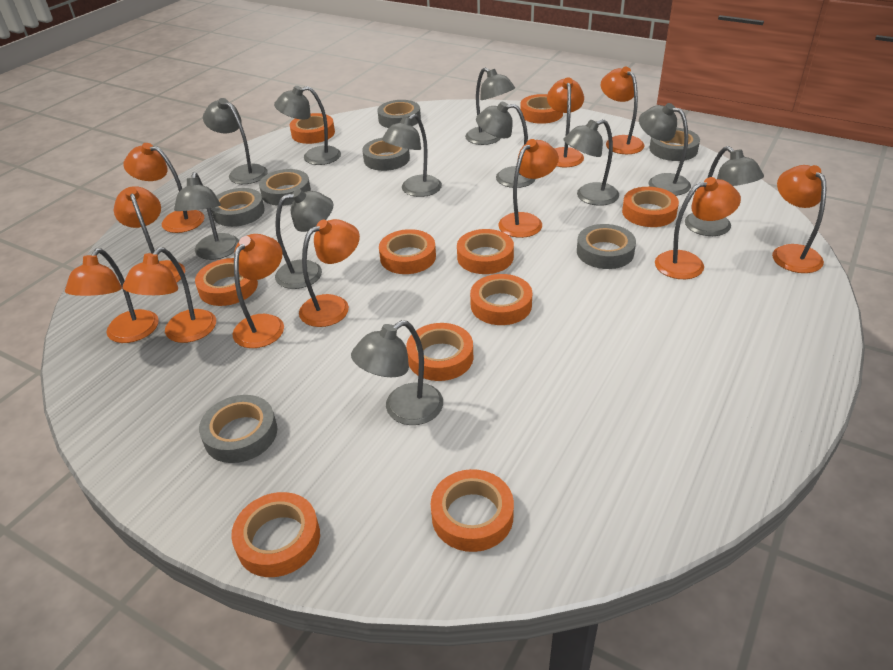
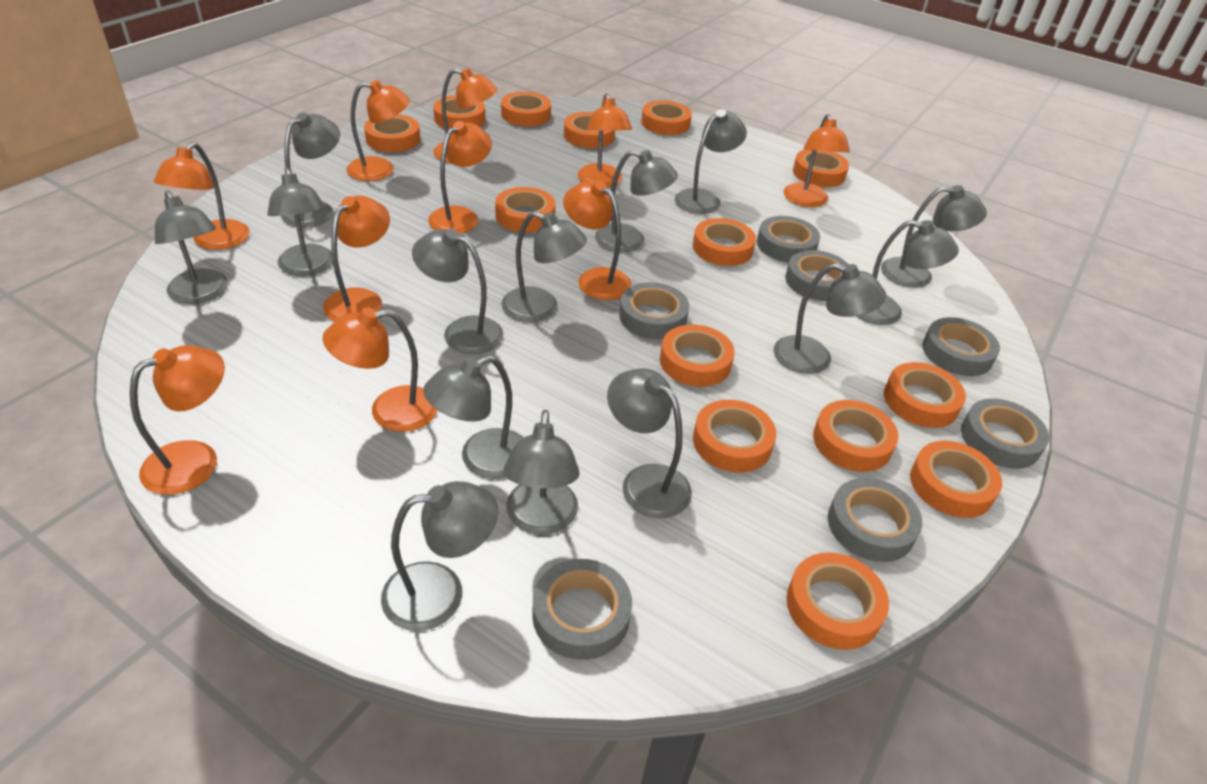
grey lamp: 11 -> 14
orange lamp: 11 -> 10
orange tape: 10 -> 14

